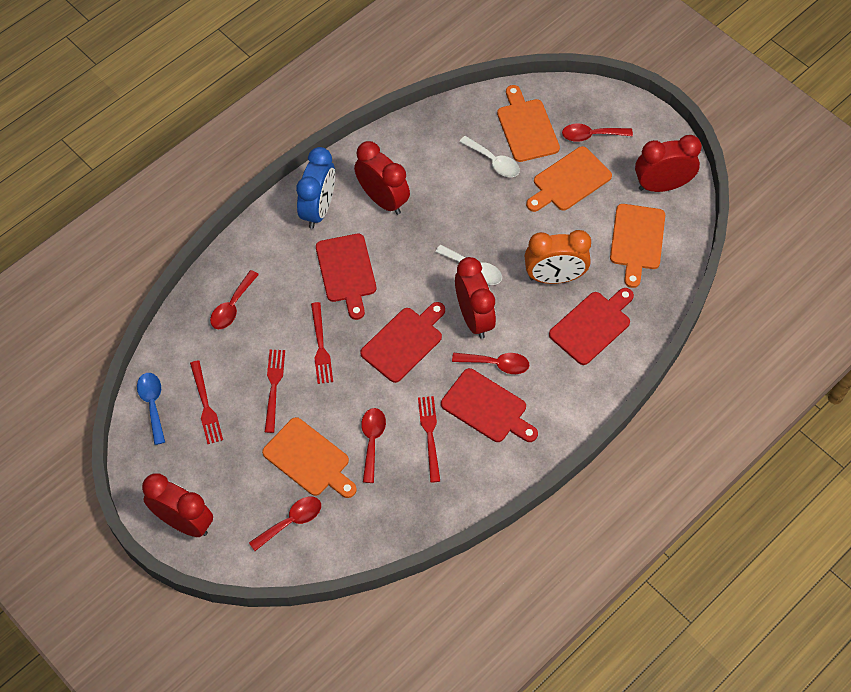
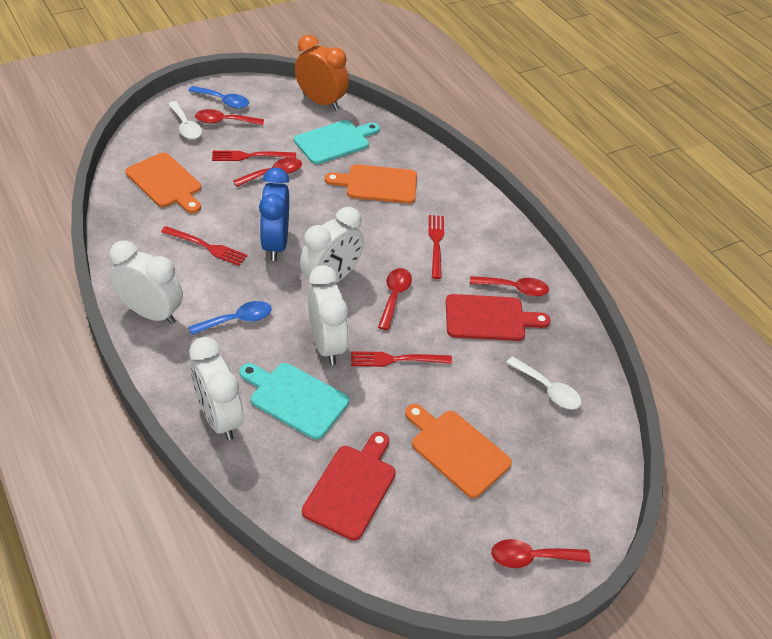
blue spoon: 1 -> 2
orange cutting board: 4 -> 3
red clock: 4 -> 0
red cutting board: 4 -> 2
turquoise cutting board: 0 -> 2
white clock: 0 -> 4

